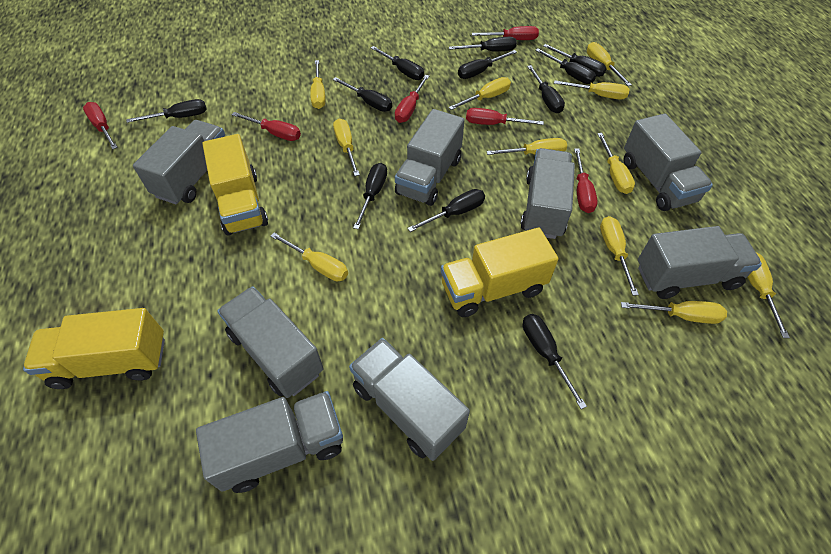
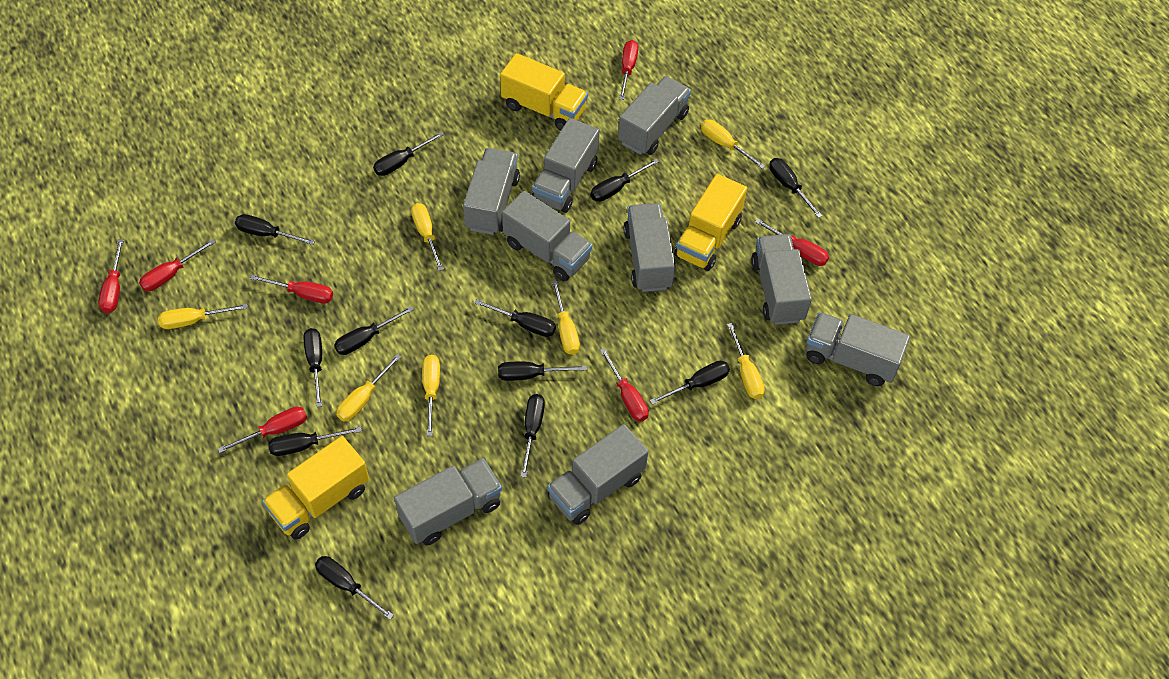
black screwdriver: 11 -> 12
grey truck: 8 -> 9
red screwdriver: 6 -> 7
yellow screwdriver: 11 -> 7

